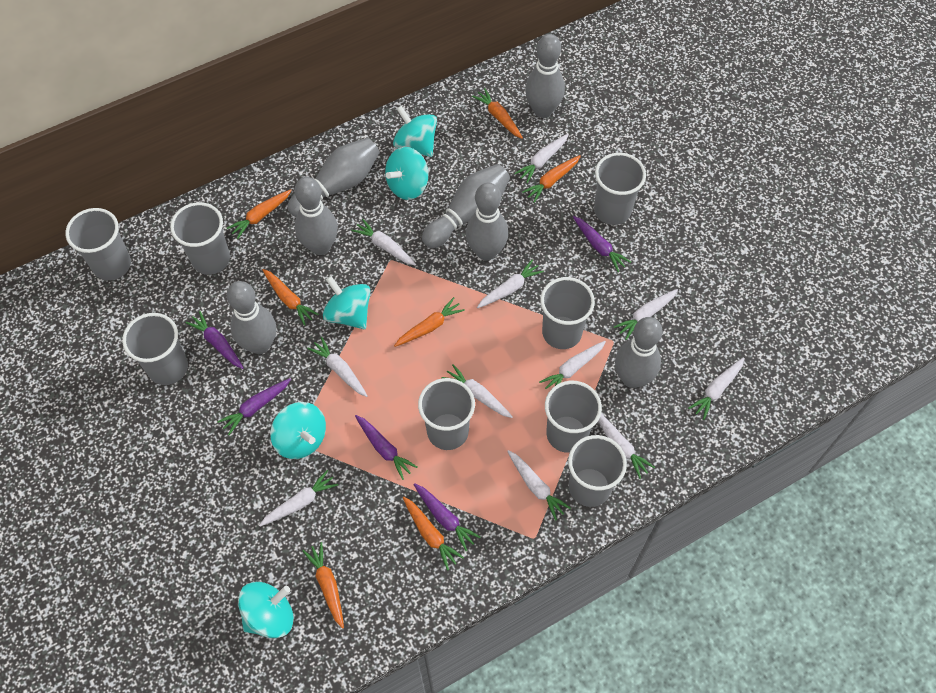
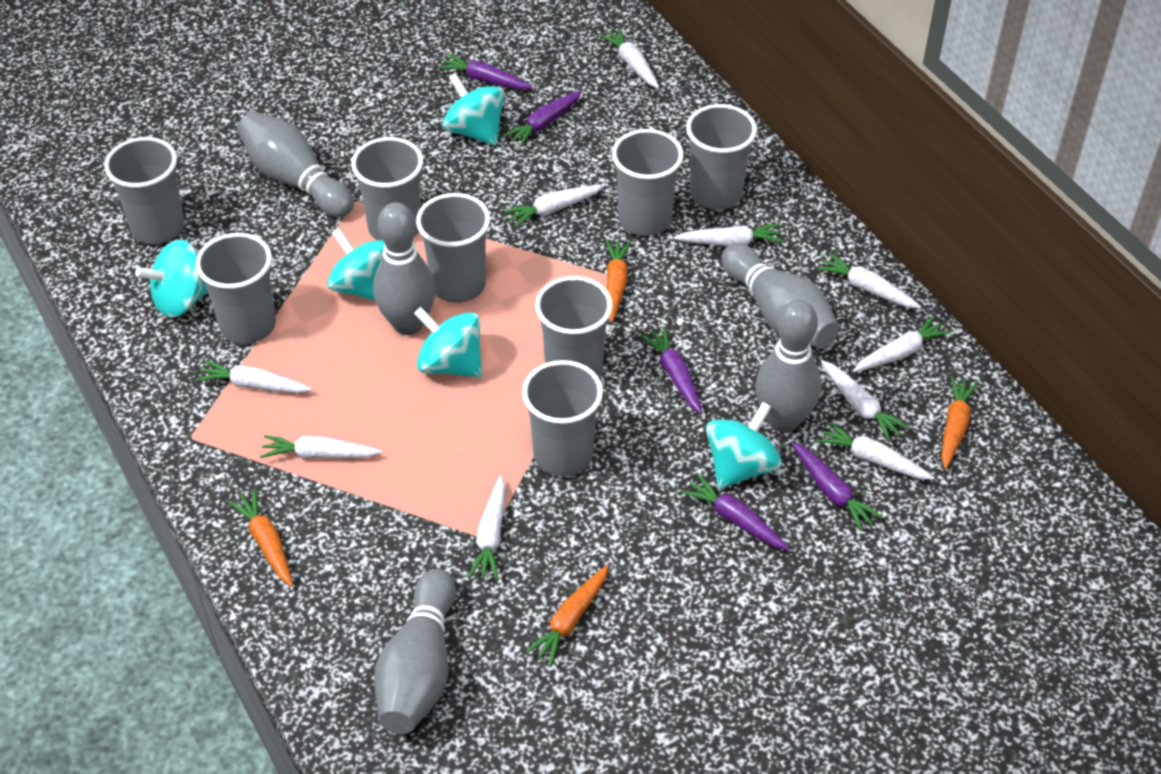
grey bowling pin: 7 -> 5
orange carrot: 7 -> 4
white carrot: 11 -> 10

